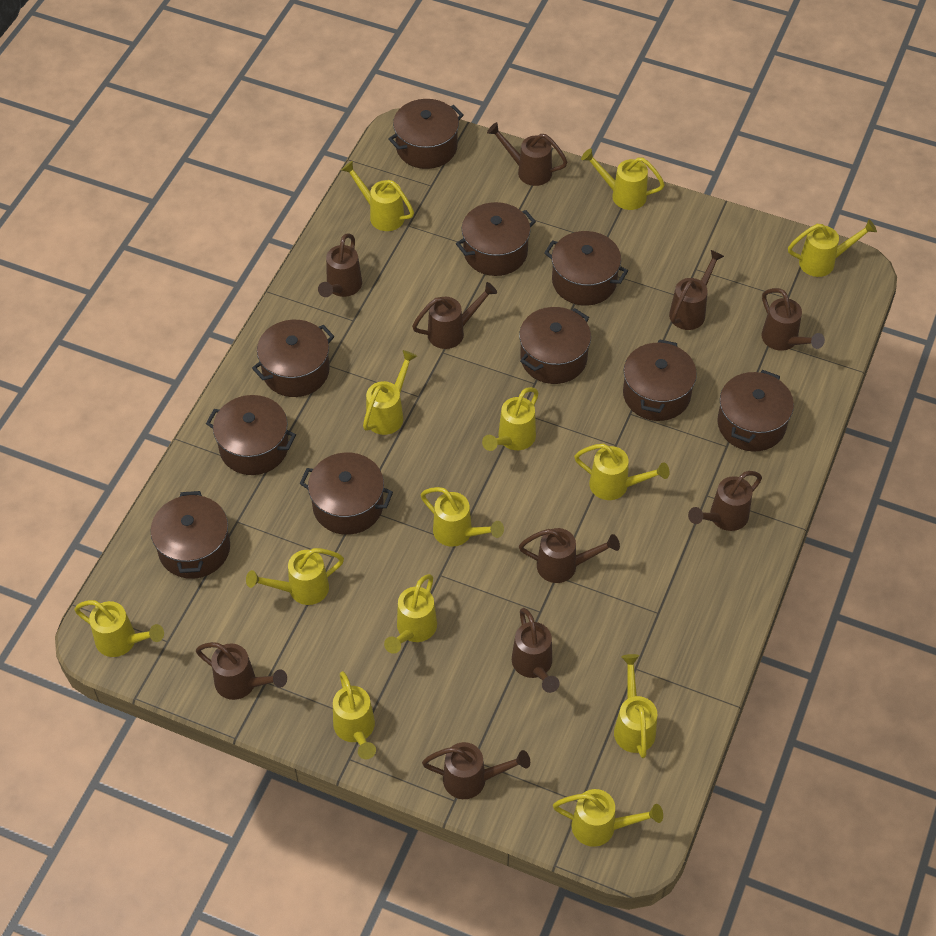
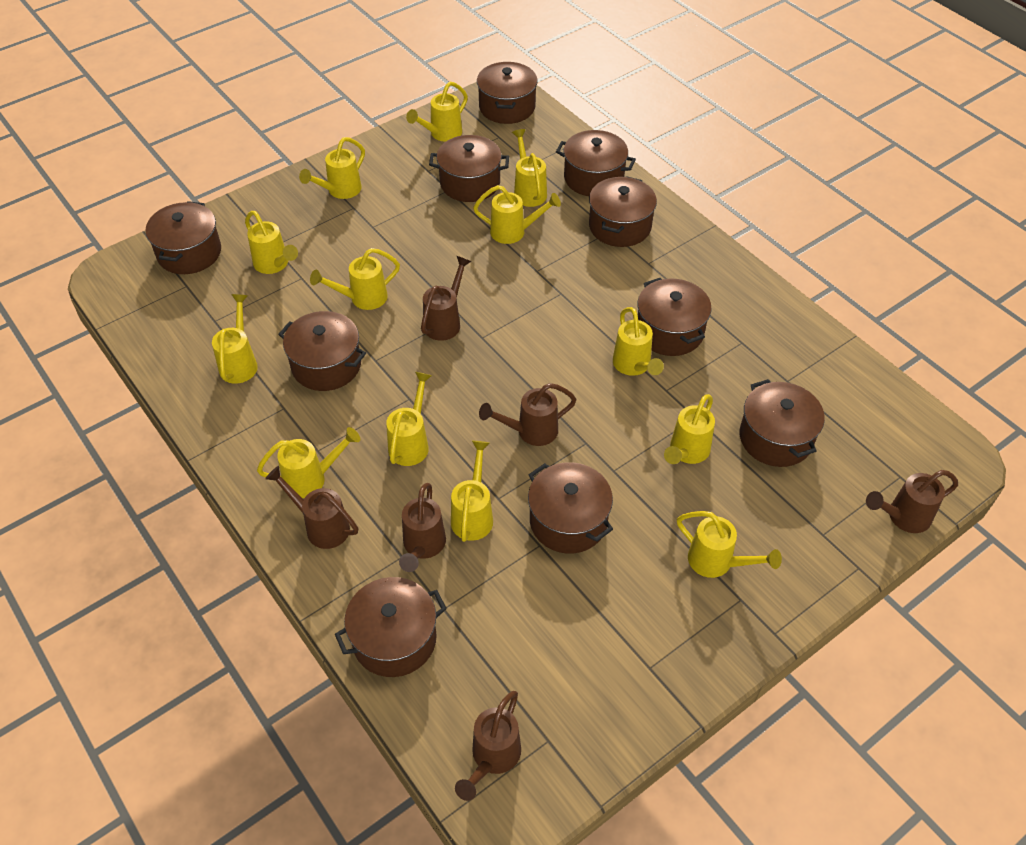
brown watering can: 10 -> 6

